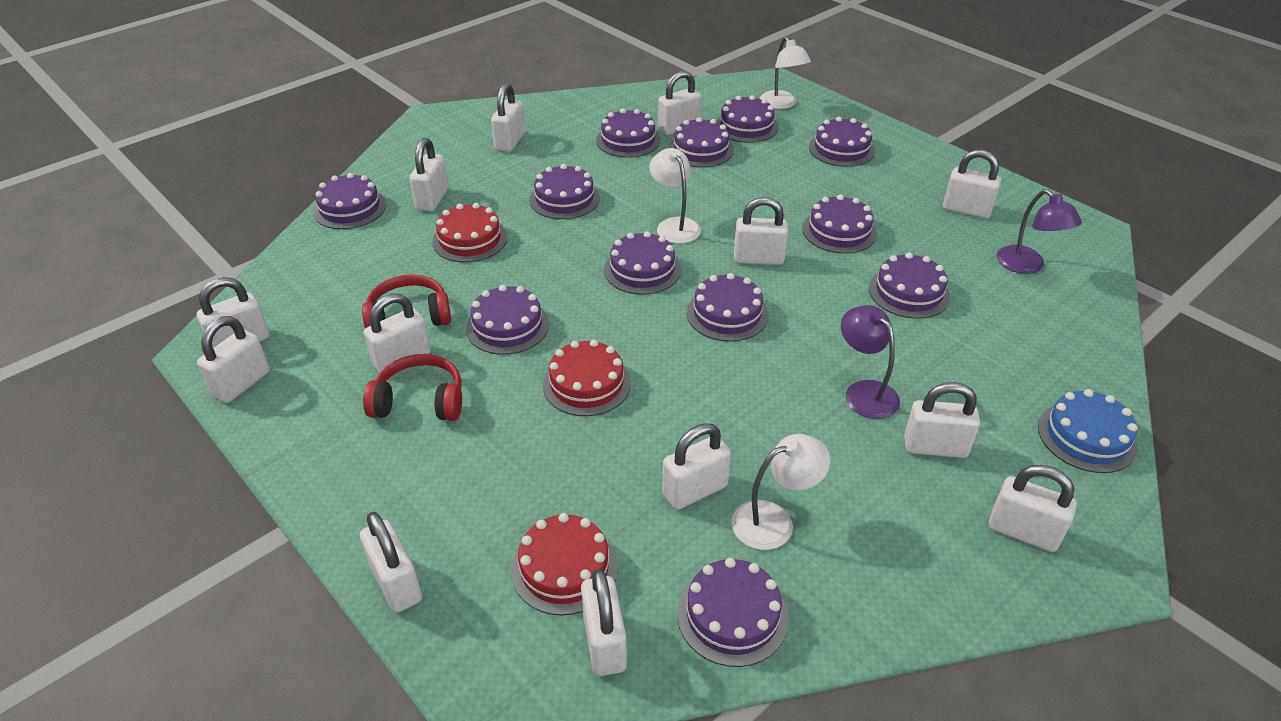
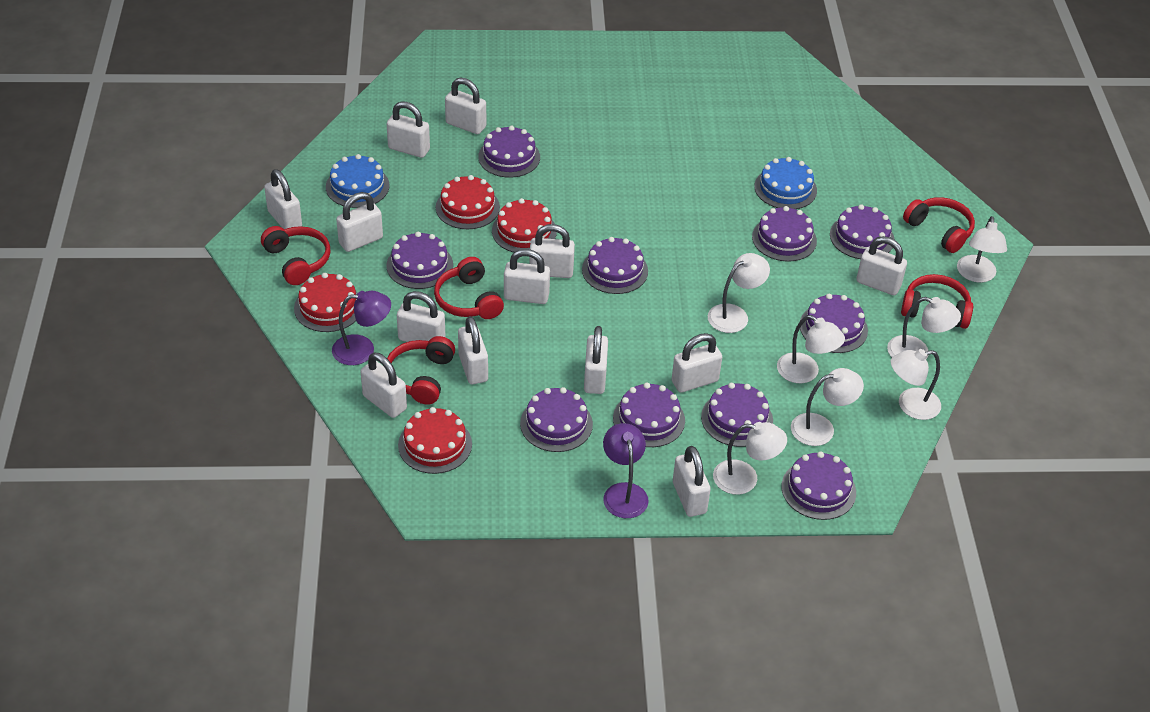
blue cake: 1 -> 2
purple cake: 12 -> 10
red cake: 3 -> 4
red headphones: 2 -> 5
white lamp: 3 -> 7

